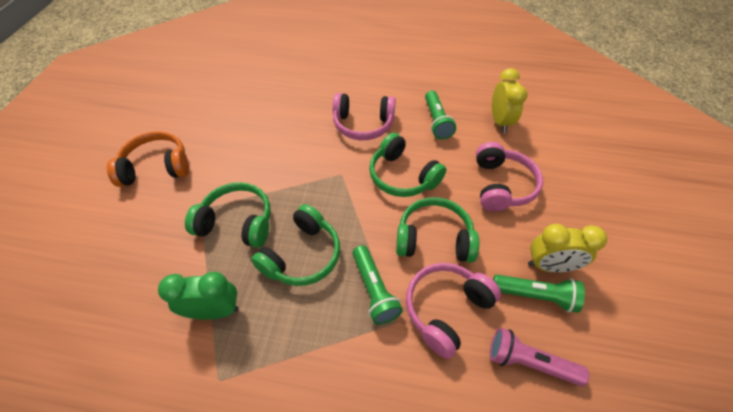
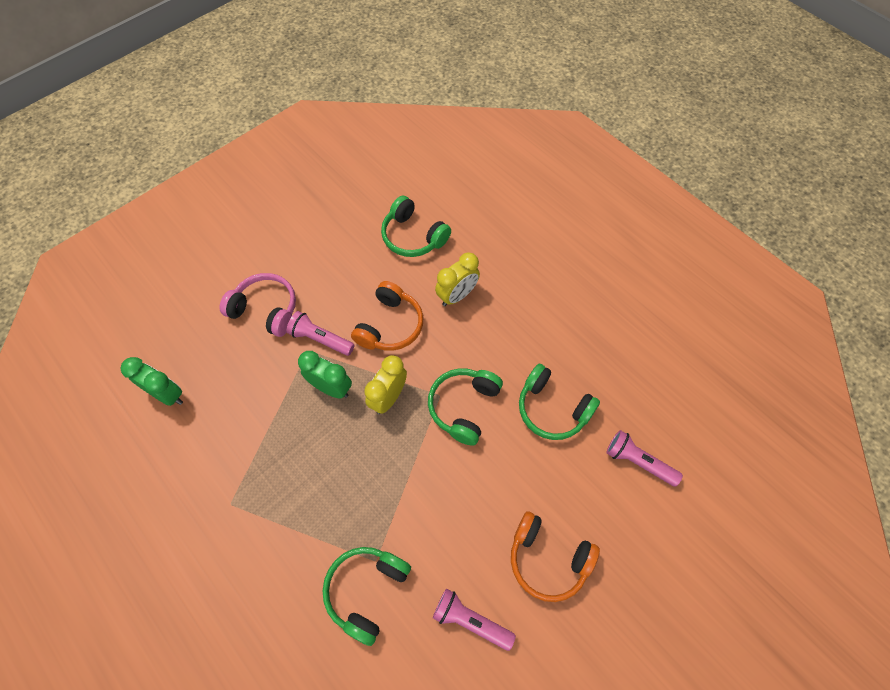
green clock: 1 -> 2
green flashlight: 3 -> 0
orange headphones: 1 -> 2
pink flashlight: 1 -> 3
pink headphones: 3 -> 1

